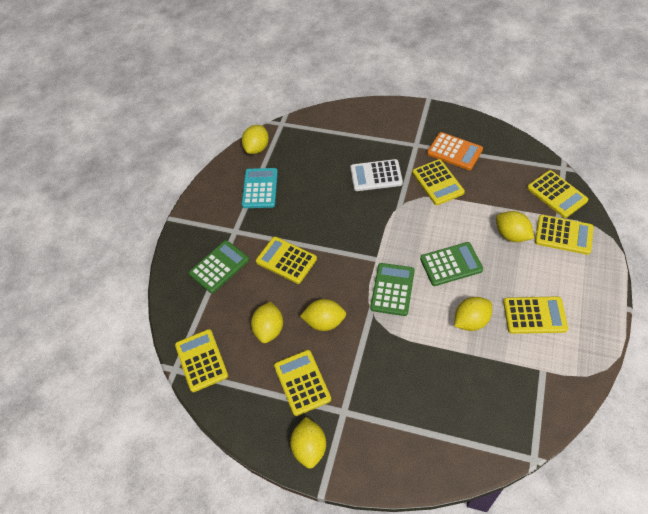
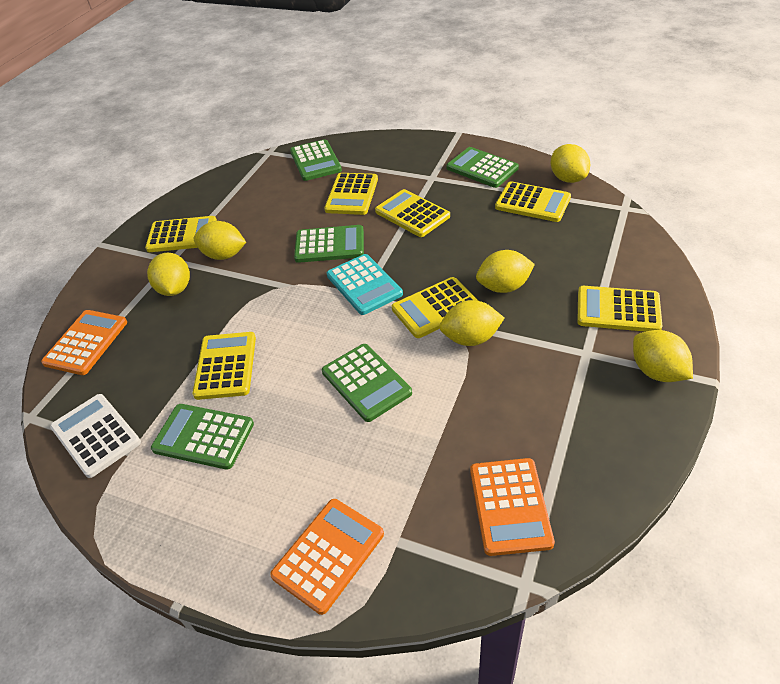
green calculator: 3 -> 5
orange calculator: 1 -> 3

